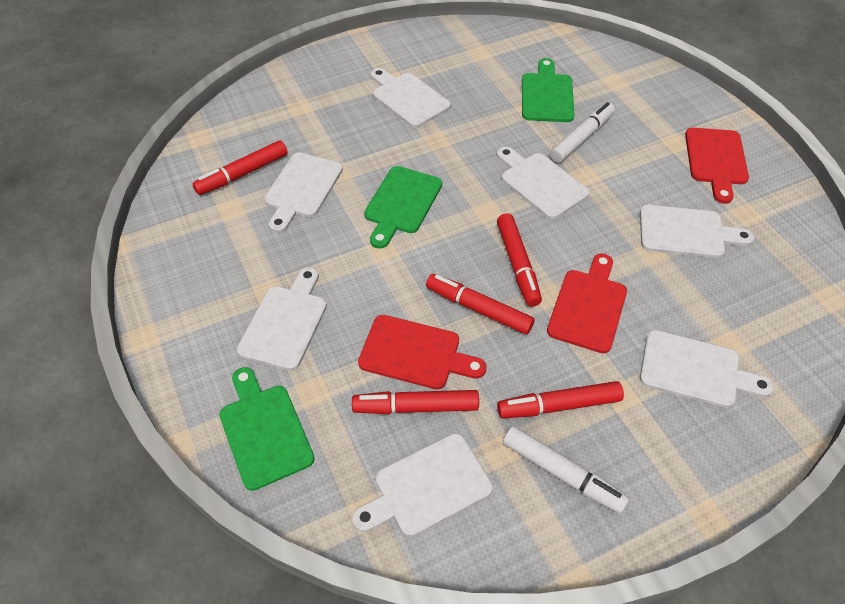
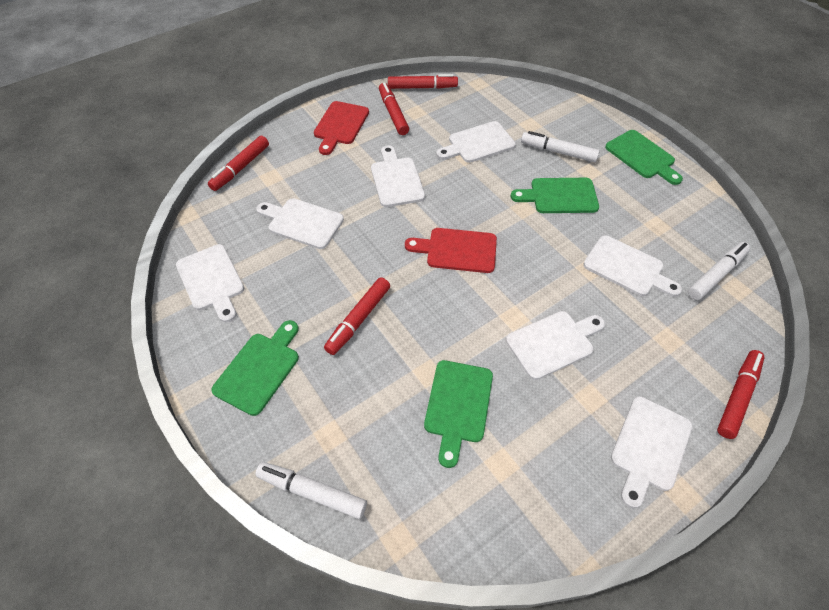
green cutting board: 3 -> 4
red cutting board: 3 -> 2
white marker: 2 -> 3

